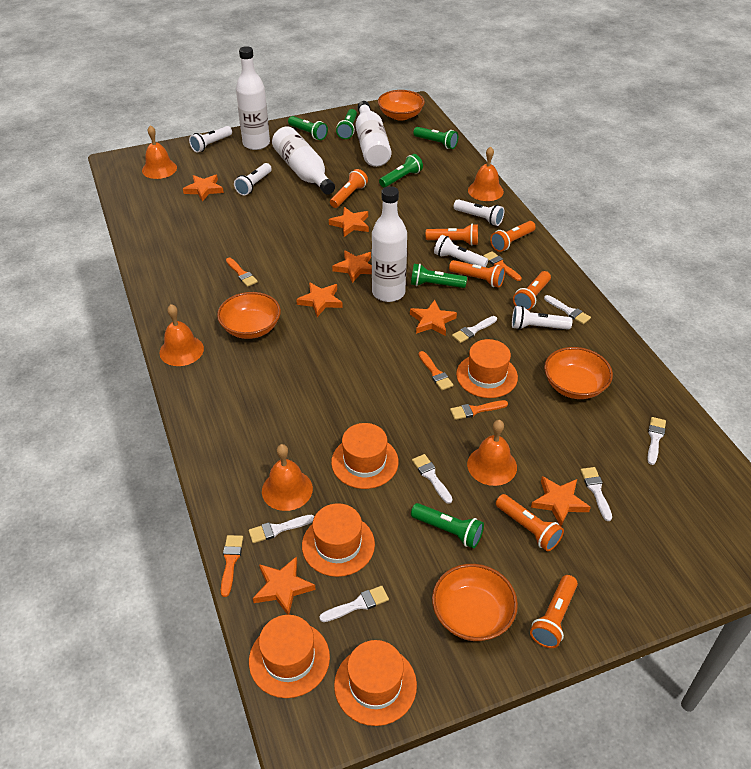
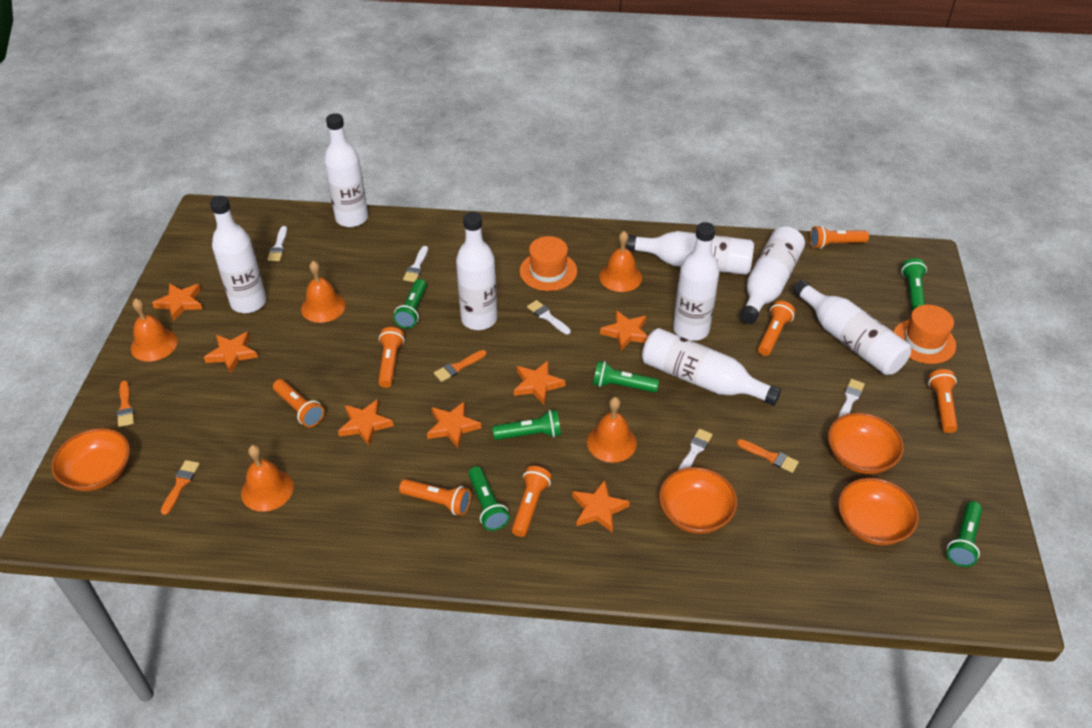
orange brush: 5 -> 4
orange hat: 5 -> 2
white bottle: 4 -> 8
white brush: 7 -> 5
white flashlight: 5 -> 0

